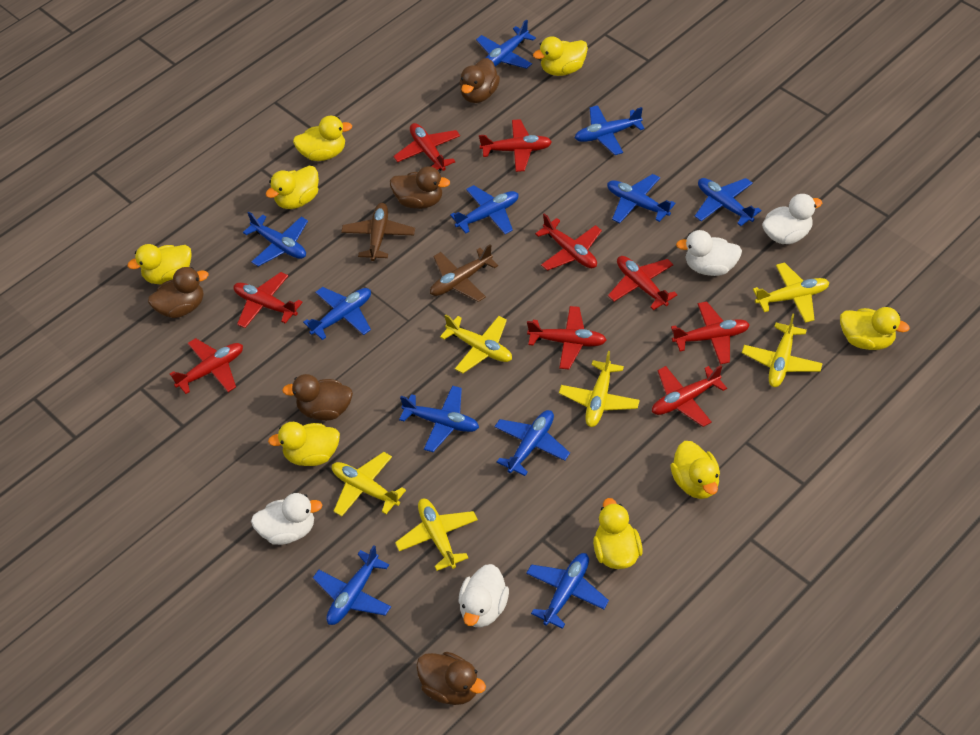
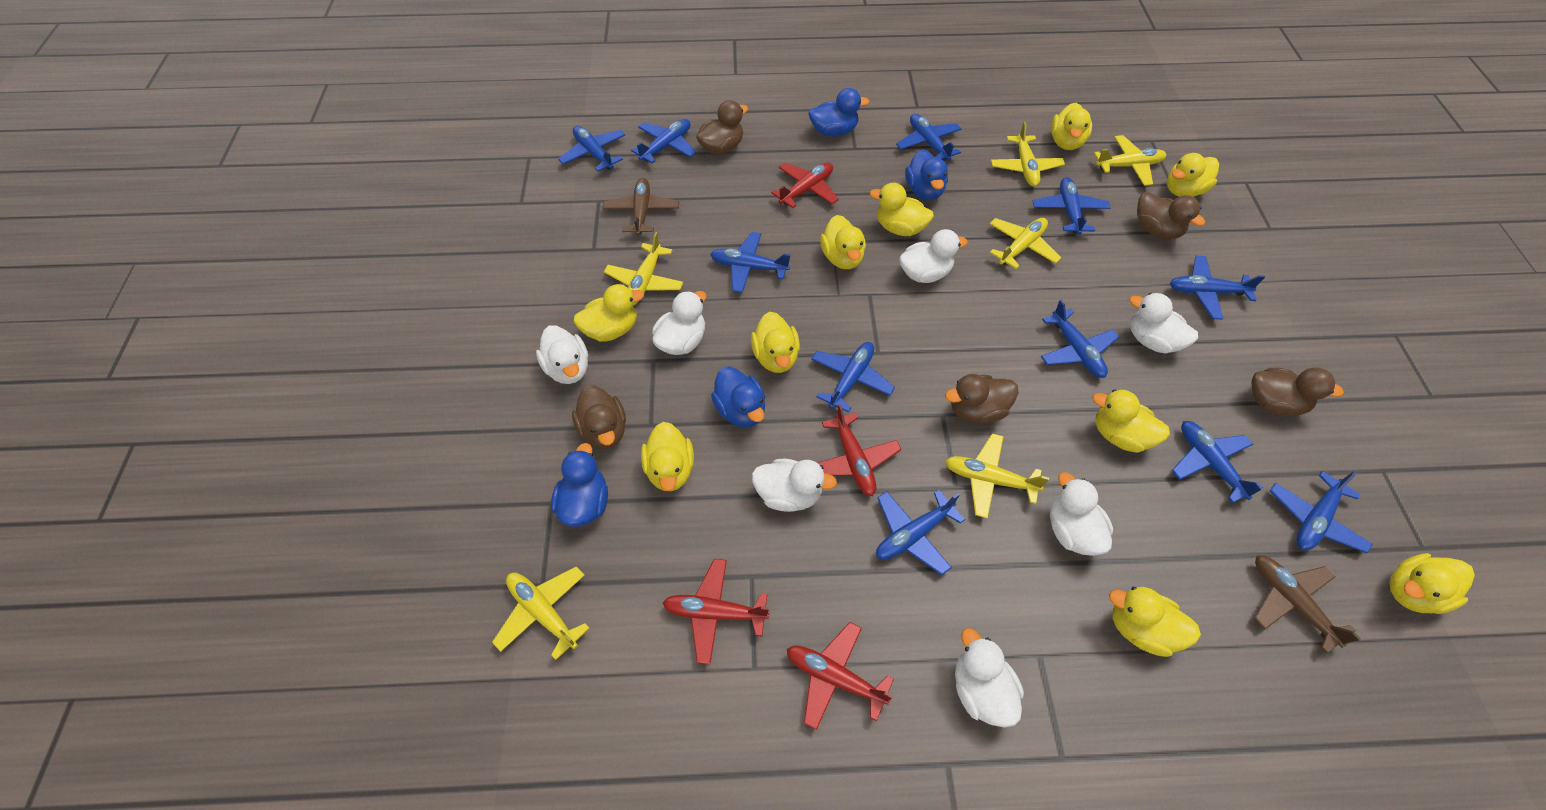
blue duck: 0 -> 4
red plane: 9 -> 4
white duck: 4 -> 7
yellow duck: 8 -> 10

